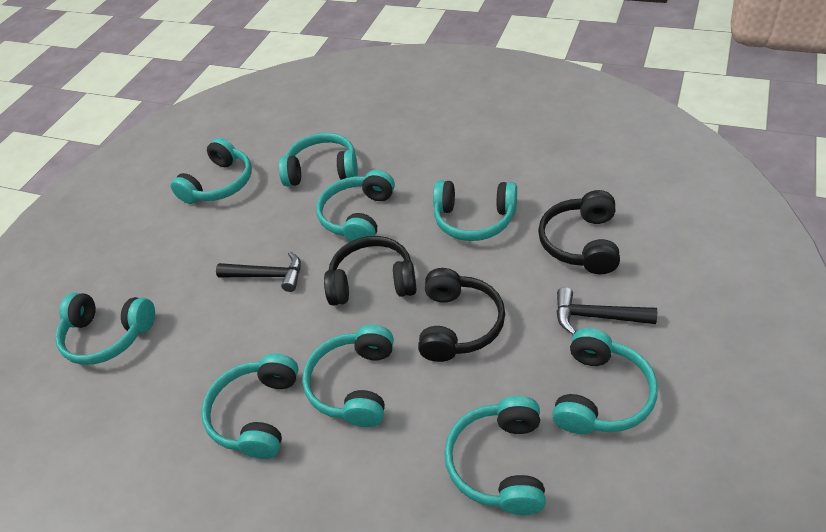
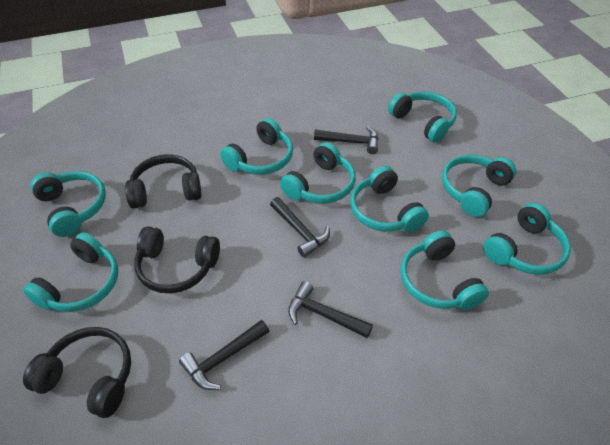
black hammer: 2 -> 4

